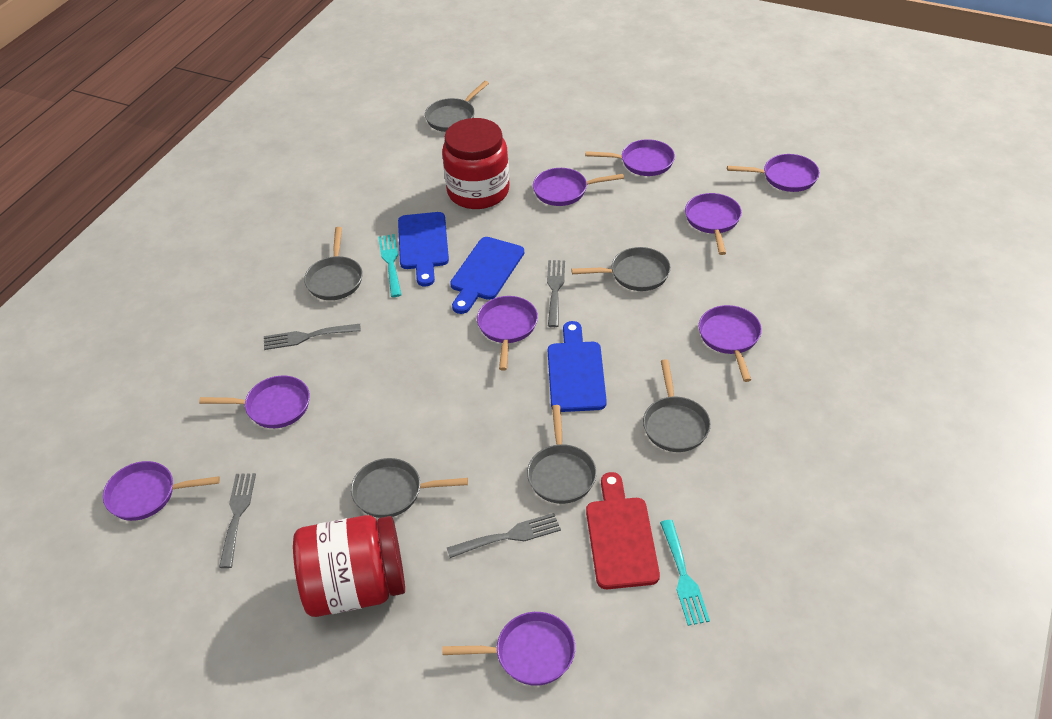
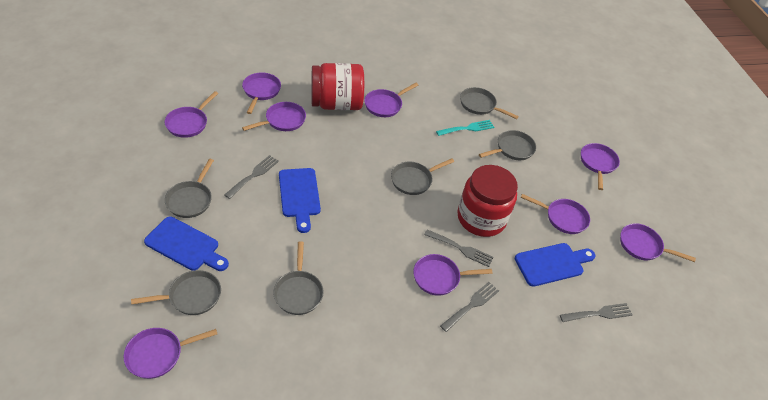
red cutting board: 1 -> 0
turquoise fork: 2 -> 1

